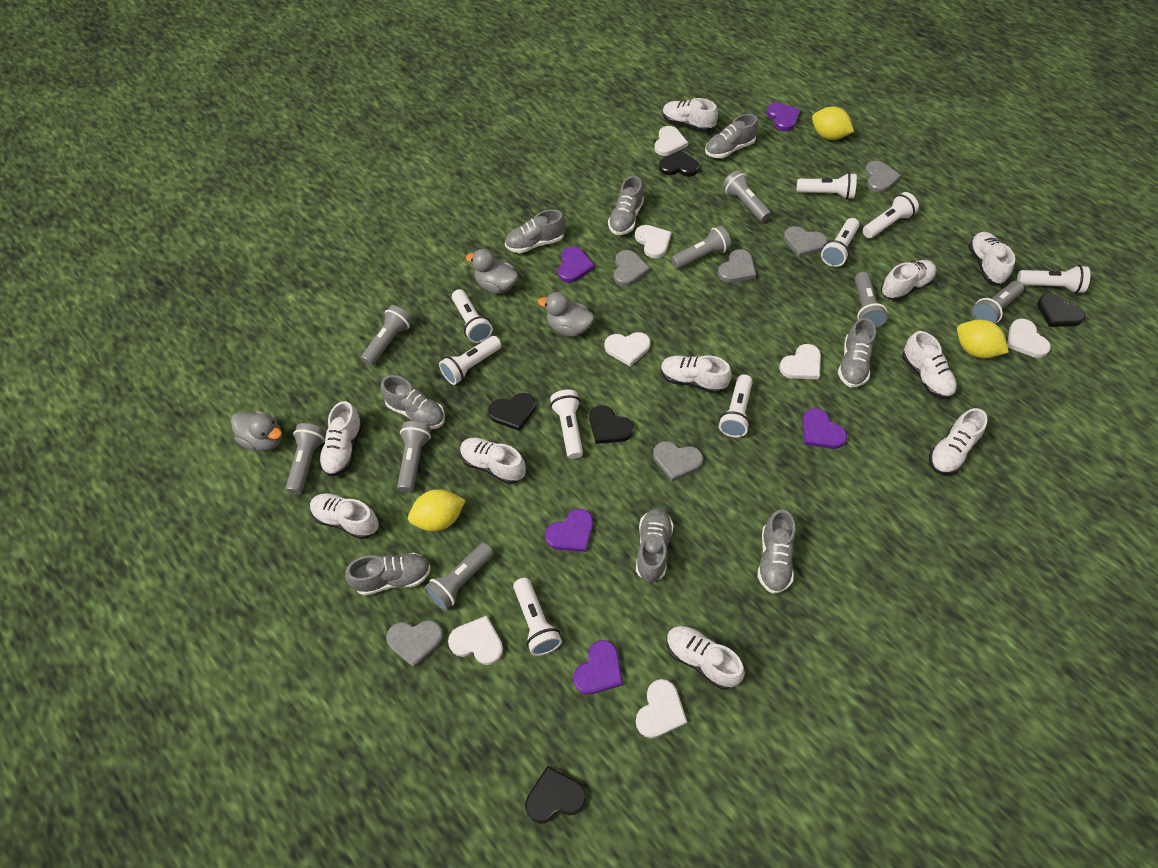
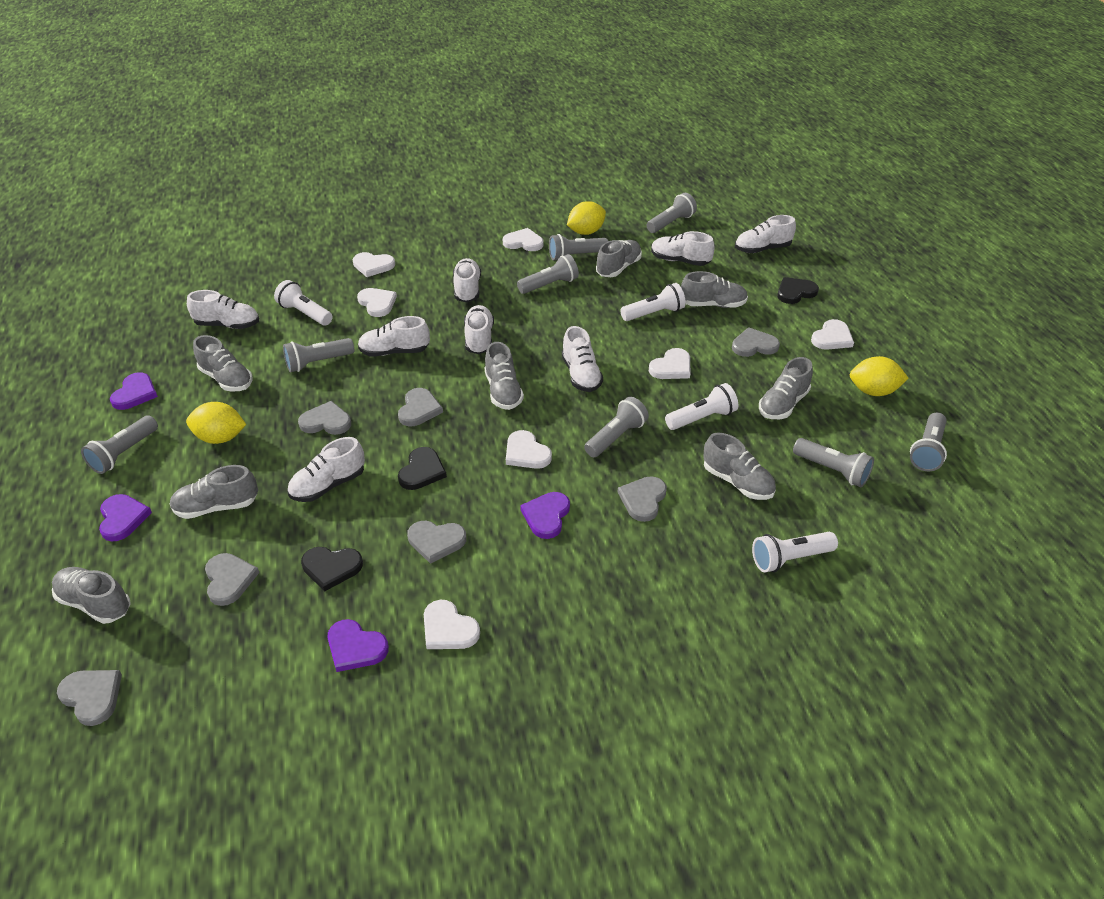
black heart: 5 -> 3
grey duck: 3 -> 0
grey heart: 6 -> 7
purple heart: 5 -> 4
white flashlight: 9 -> 4
white shoe: 10 -> 8

